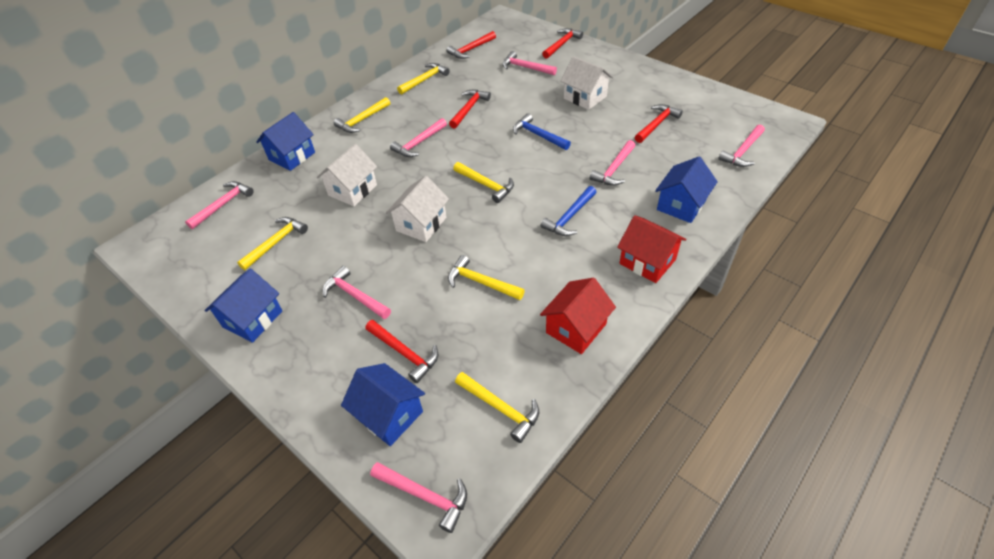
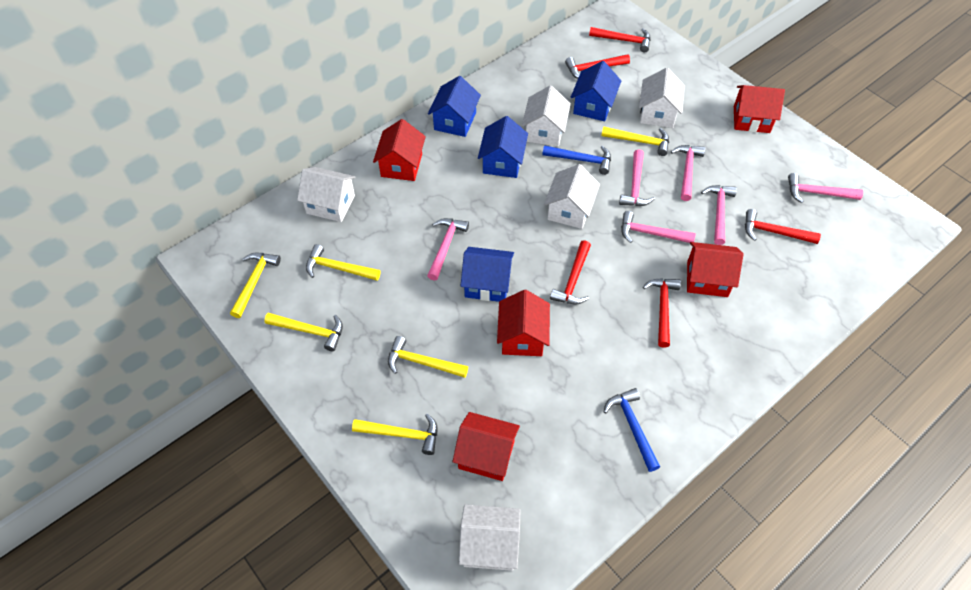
pink hammer: 7 -> 6
red house: 2 -> 5
white house: 3 -> 5

